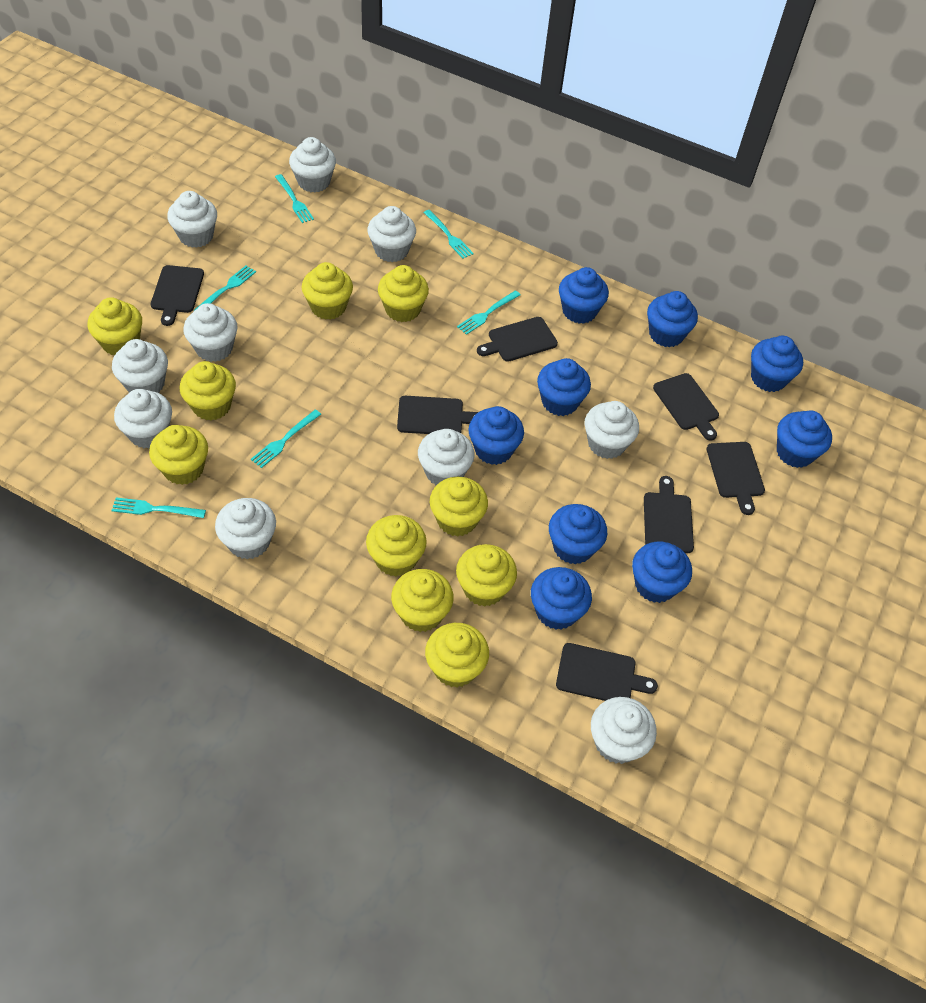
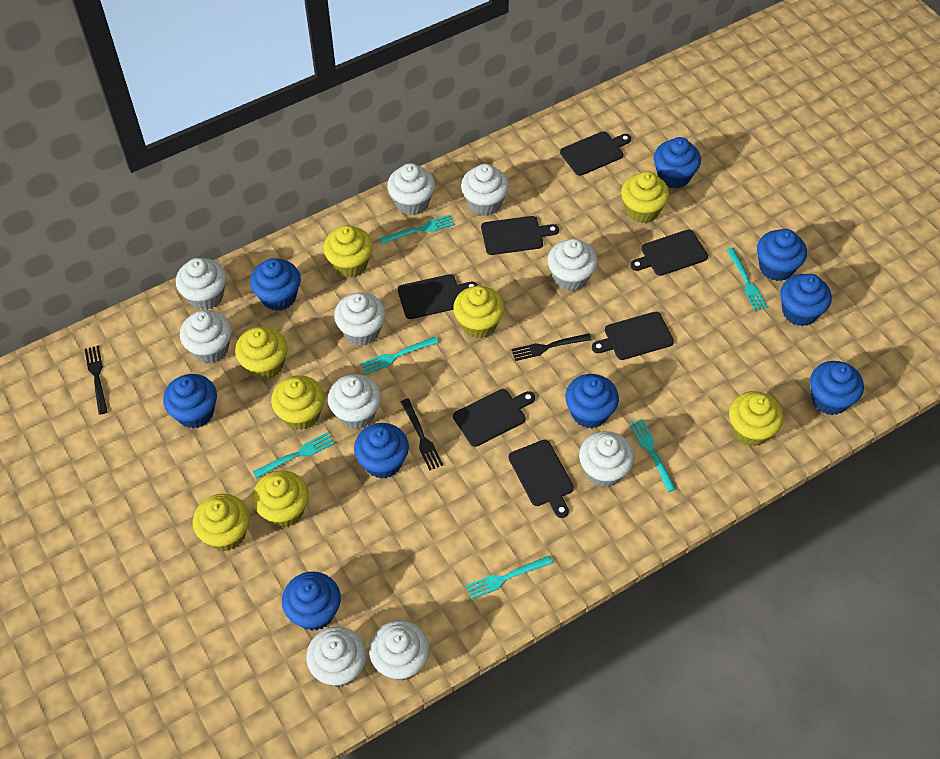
black fork: 0 -> 3
yellow cupcake: 10 -> 8

